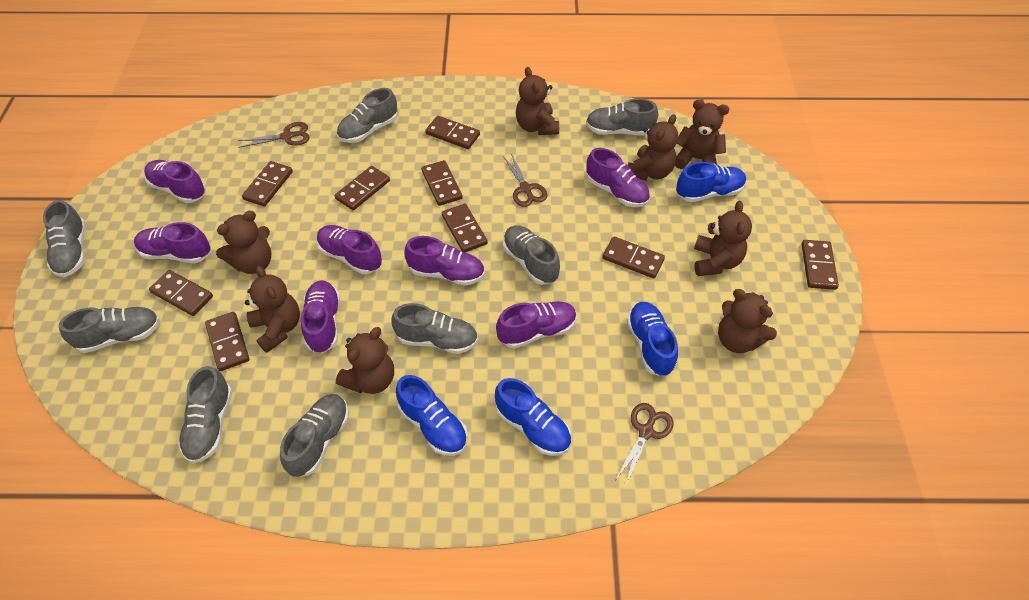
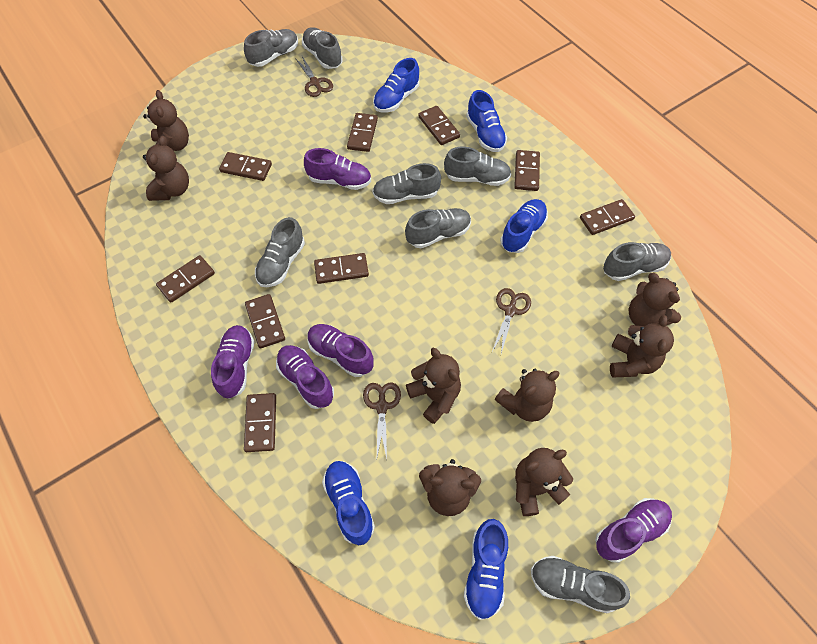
blue shoe: 4 -> 5
purple shoe: 7 -> 5

